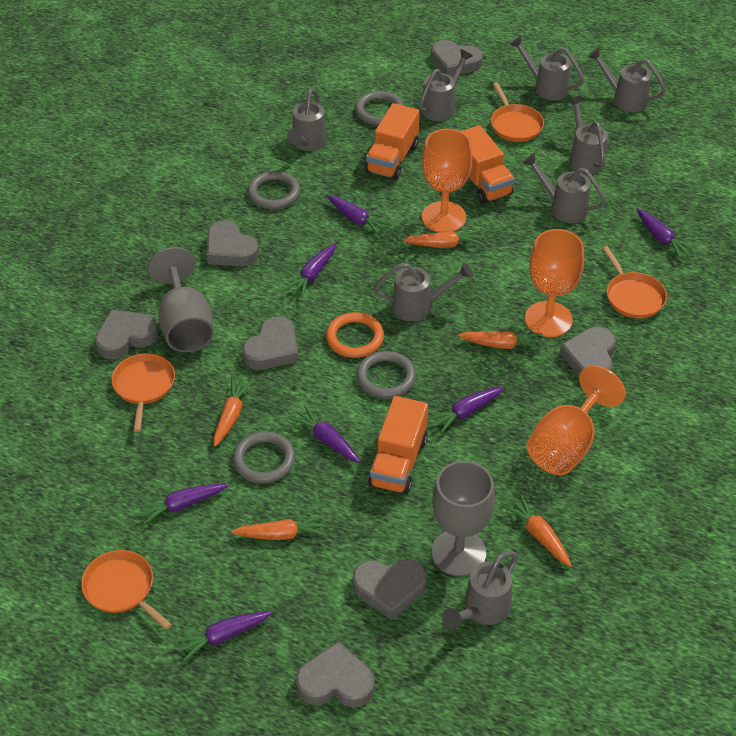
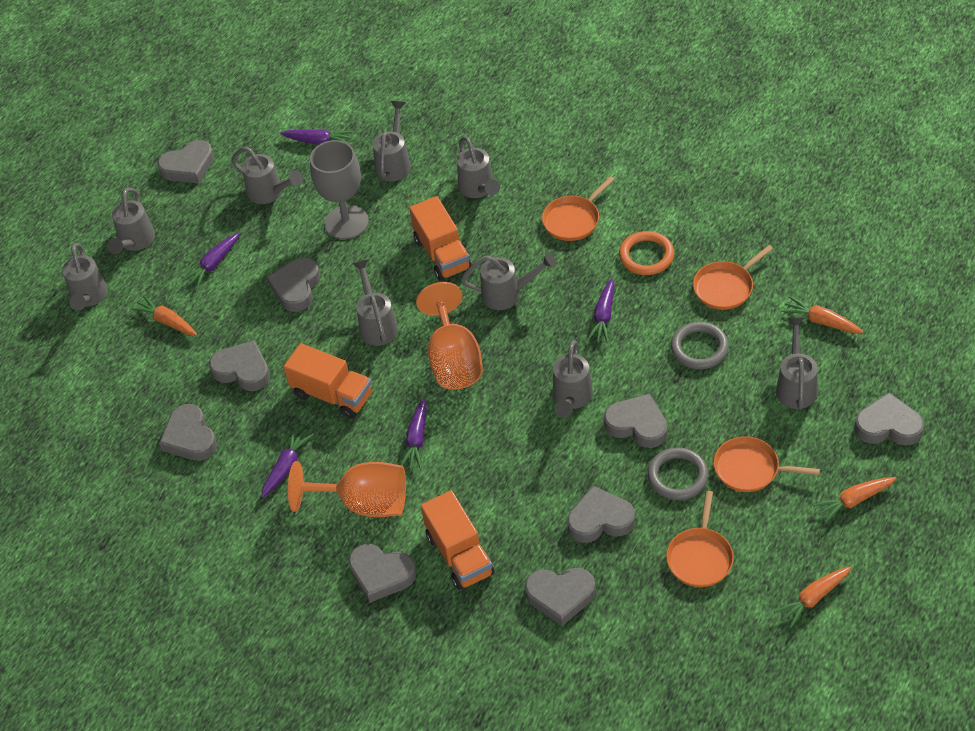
grey goblet: 2 -> 1
grey heart: 7 -> 9
grey ring: 4 -> 2
grey watering can: 8 -> 9
orange carrot: 5 -> 4
orange goblet: 3 -> 2
purple carrot: 7 -> 5

